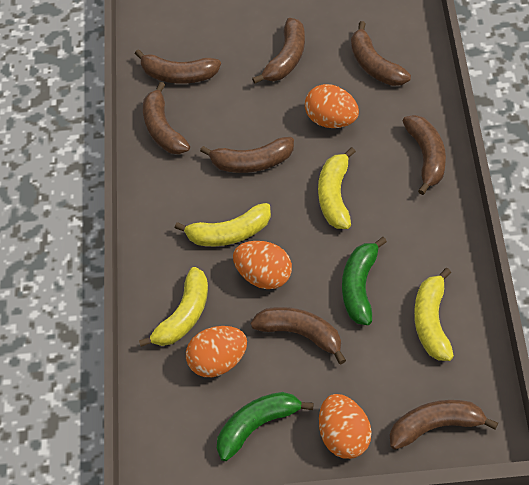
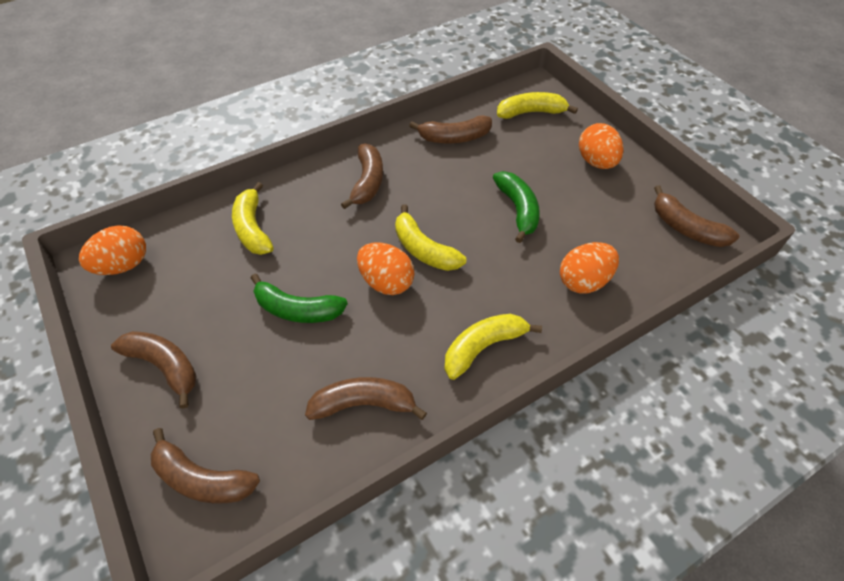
brown banana: 8 -> 6

